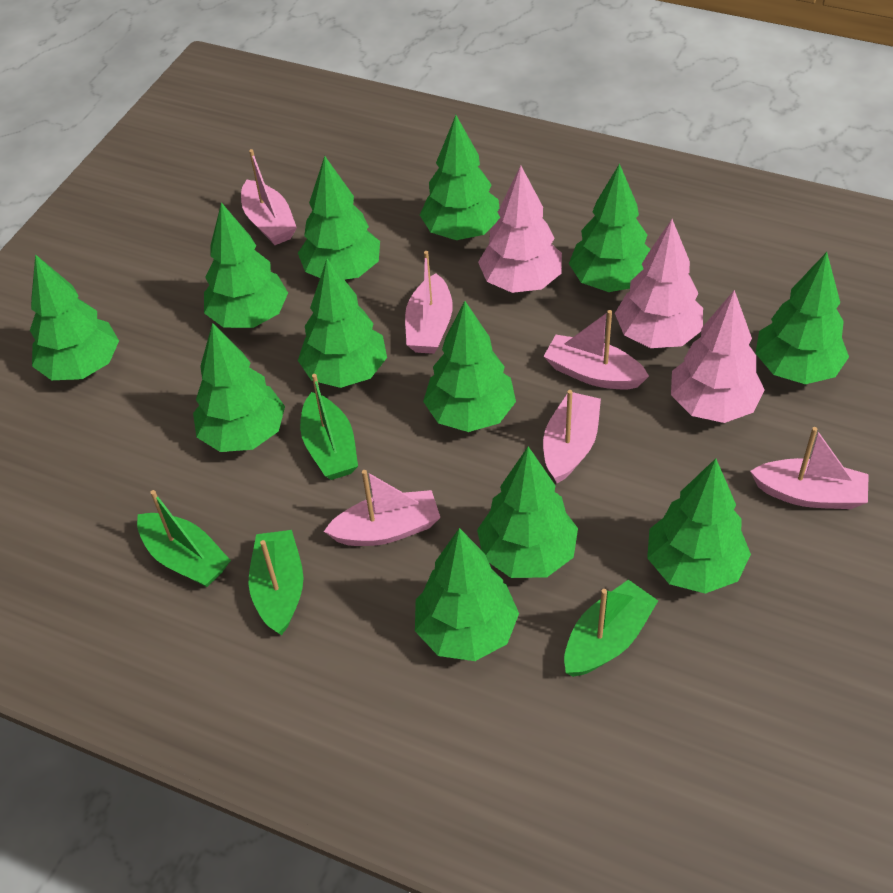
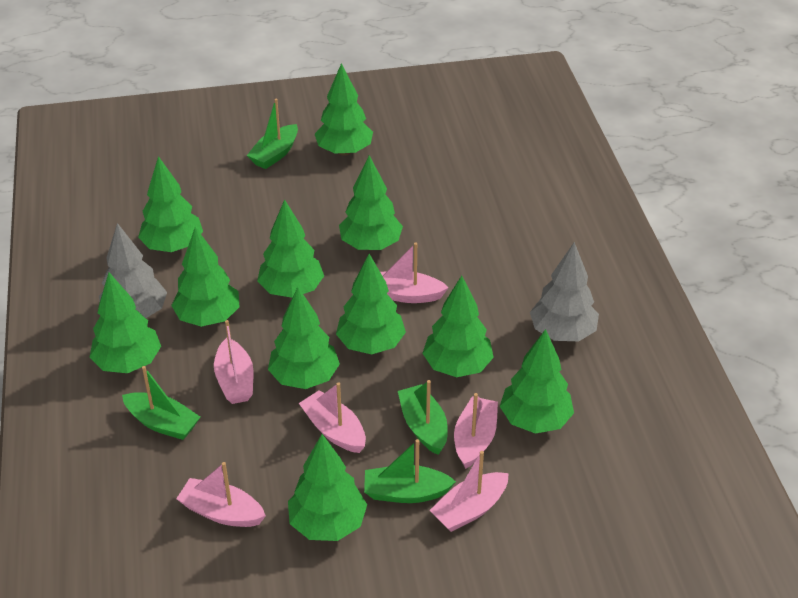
green tree: 12 -> 11
grey tree: 0 -> 2
pink tree: 3 -> 0

